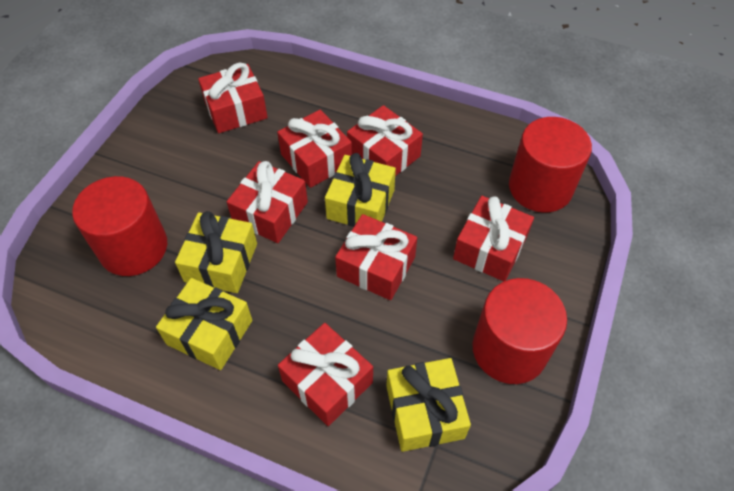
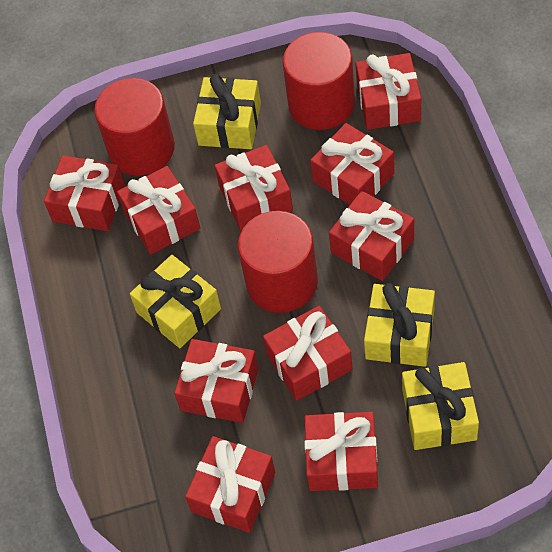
red gift: 7 -> 10

